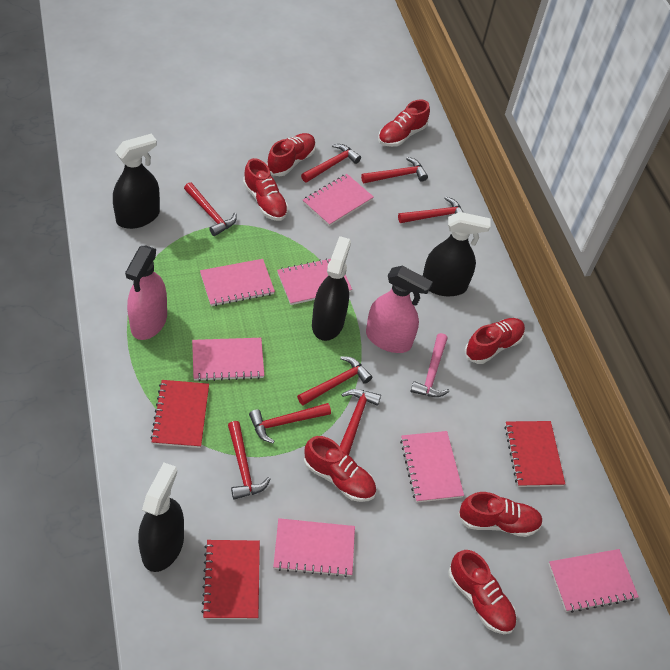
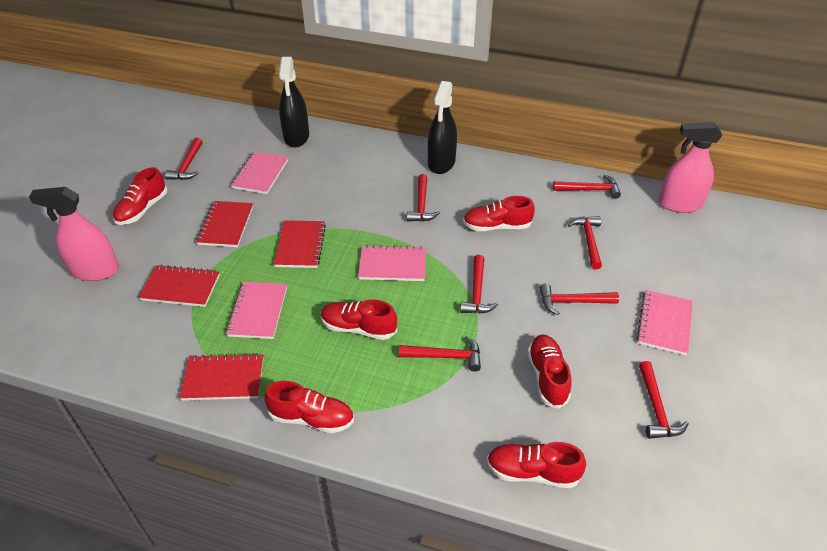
black spray bottle: 4 -> 2
pink hammer: 1 -> 0
pink notebook: 7 -> 4
red notebook: 3 -> 4
red shoe: 7 -> 6

